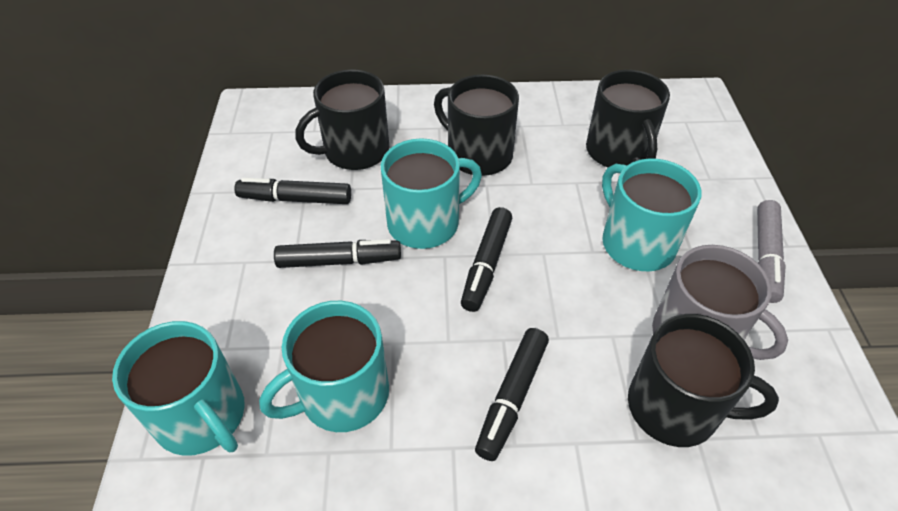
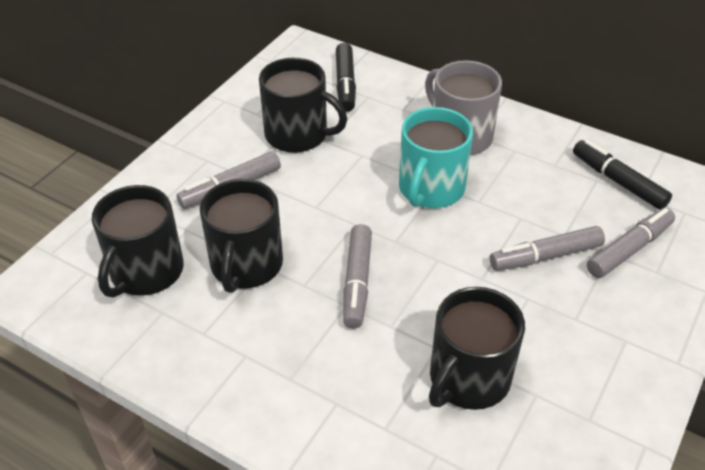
black marker: 4 -> 2
grey marker: 1 -> 4
turquoise mug: 4 -> 1

